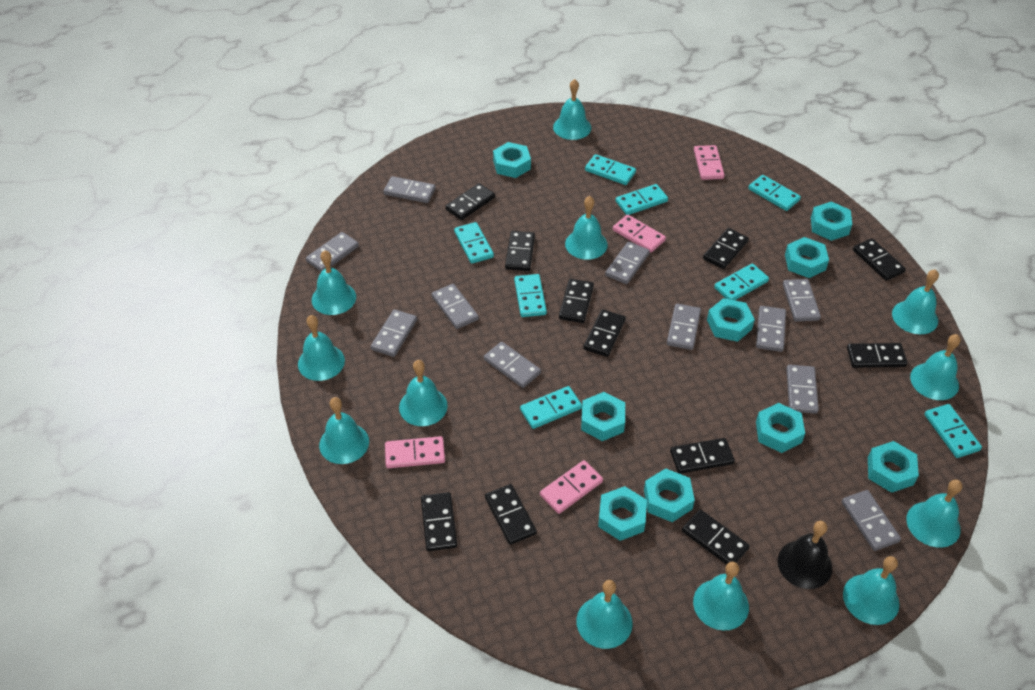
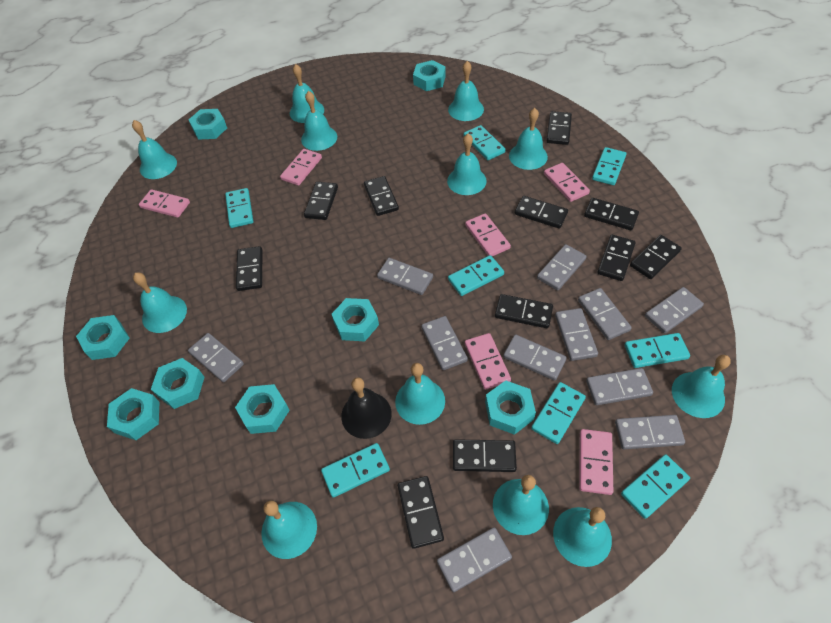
pink domino: 4 -> 6
turquoise nut: 9 -> 8

